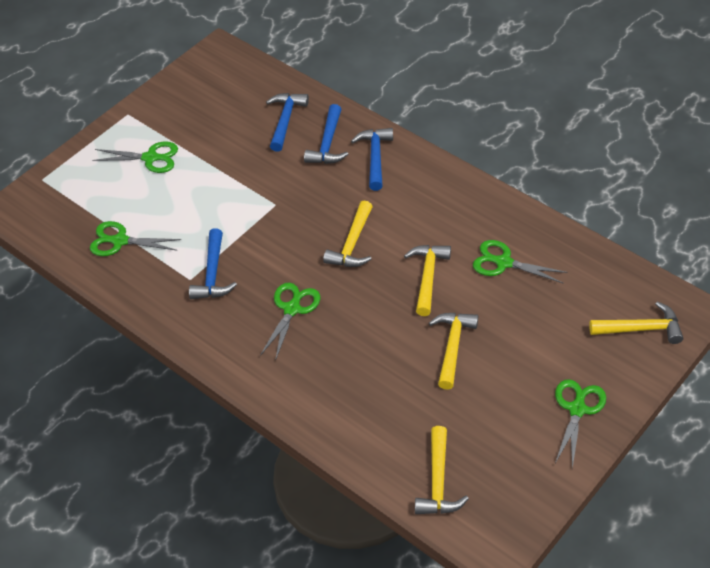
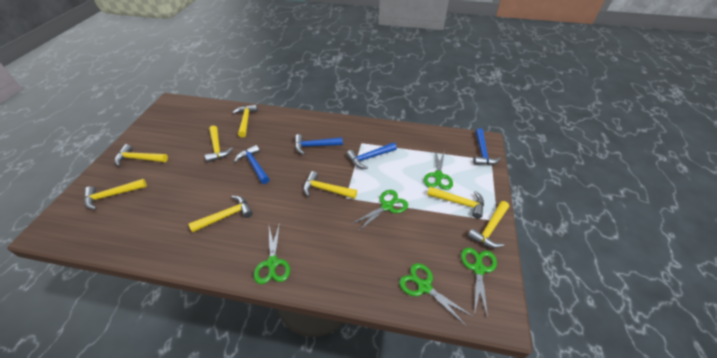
yellow hammer: 5 -> 8

